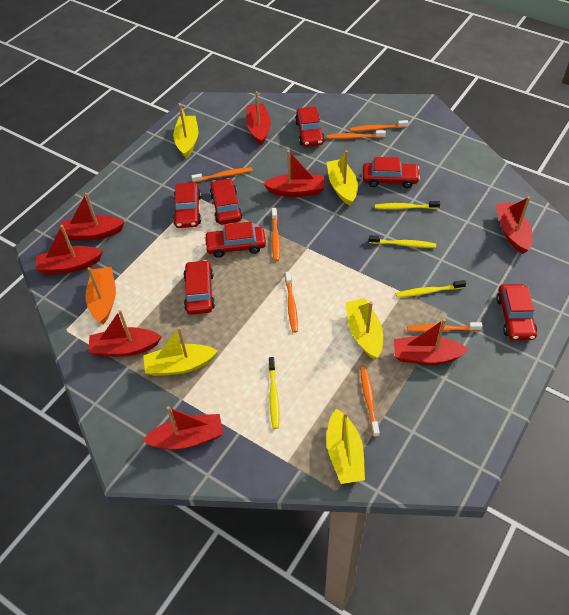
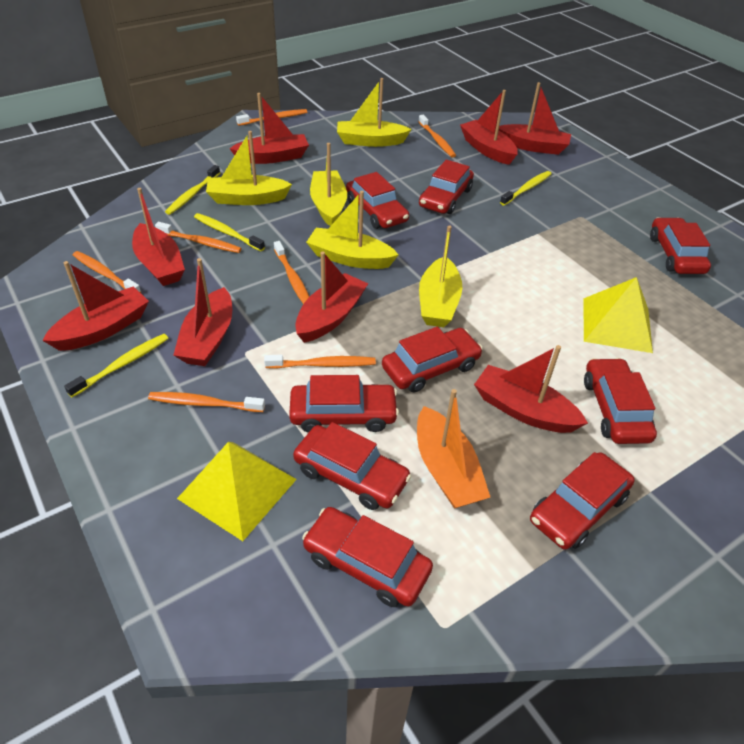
red car: 7 -> 9
yellow pyramid: 0 -> 2

